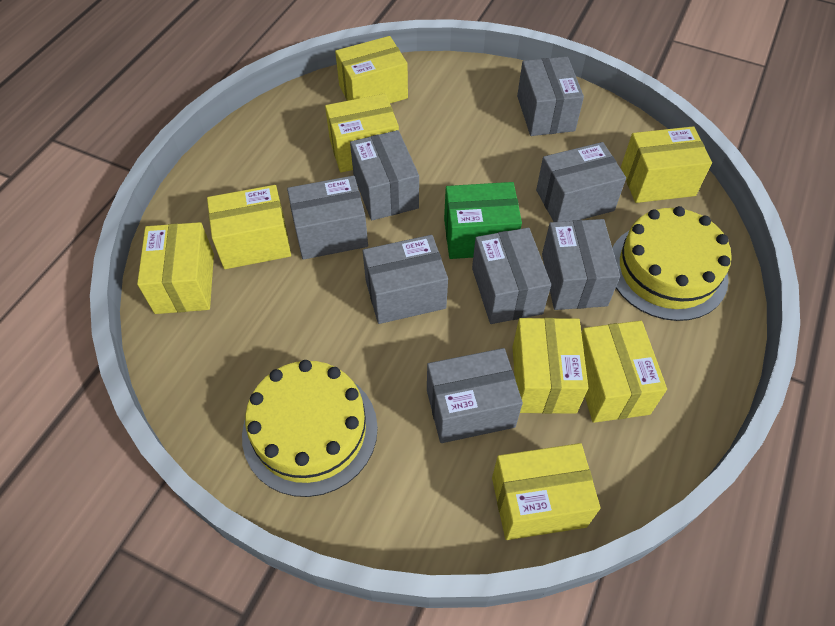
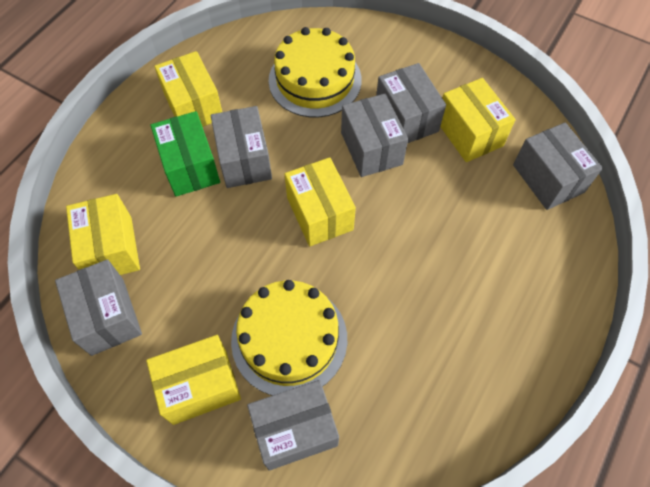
grey box: 8 -> 6
yellow box: 8 -> 5

